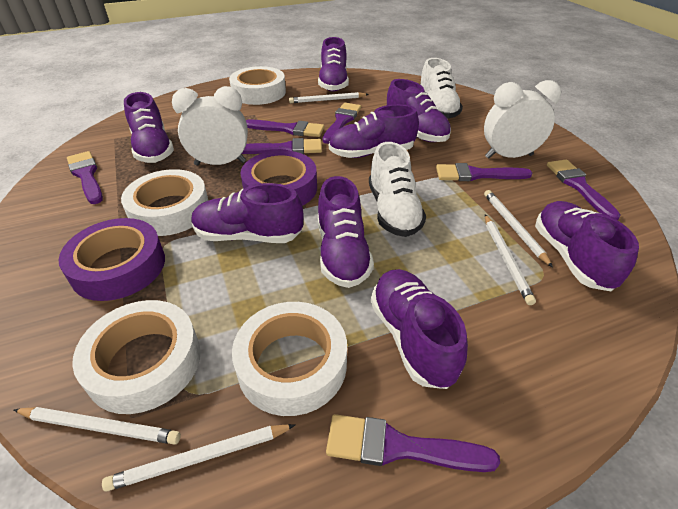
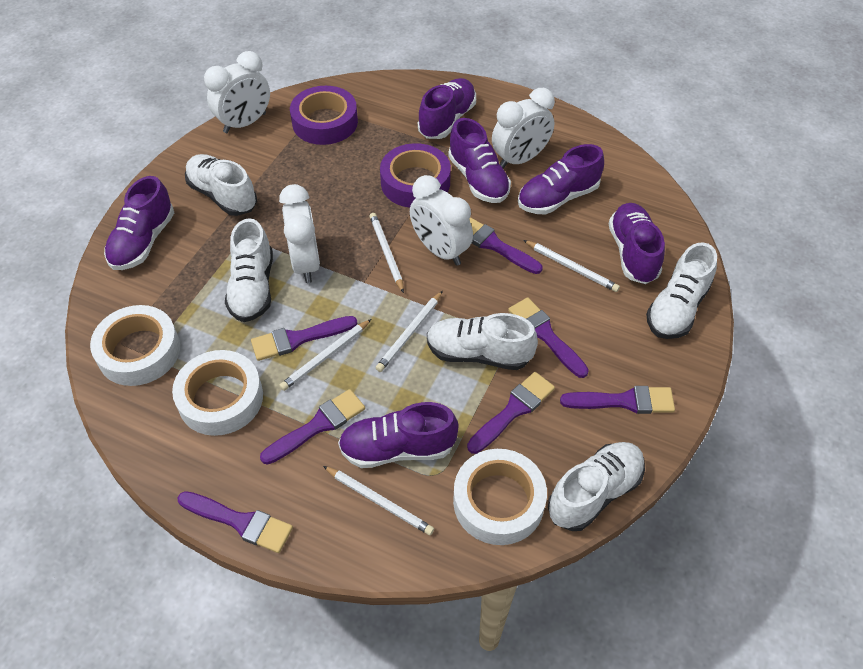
purple shoe: 8 -> 6
white clock: 2 -> 4
white shoe: 2 -> 5
white tape: 4 -> 3

